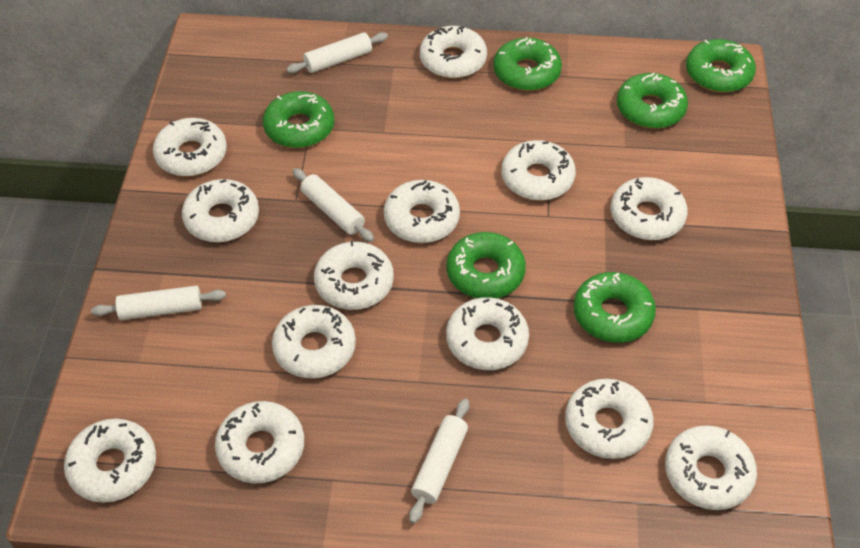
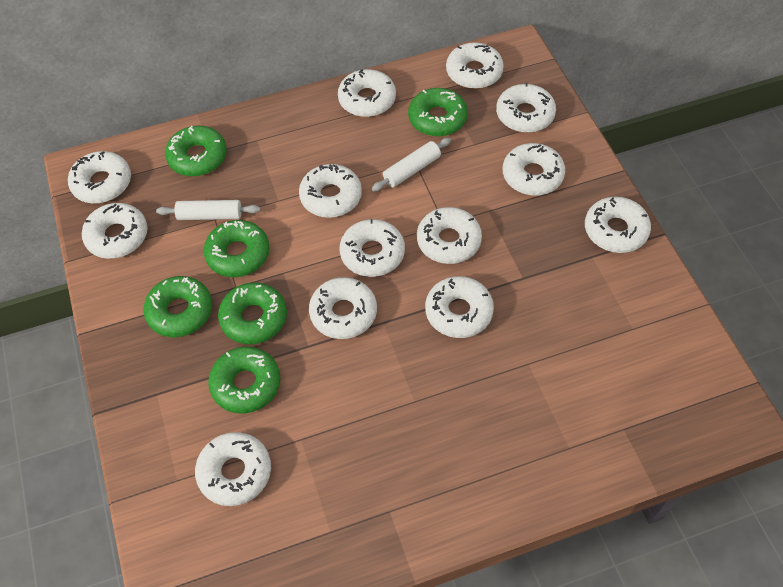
white rolling pin: 4 -> 2

